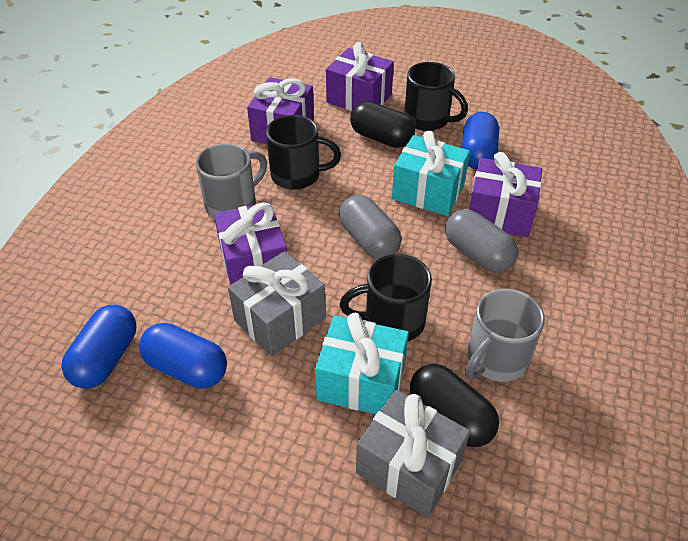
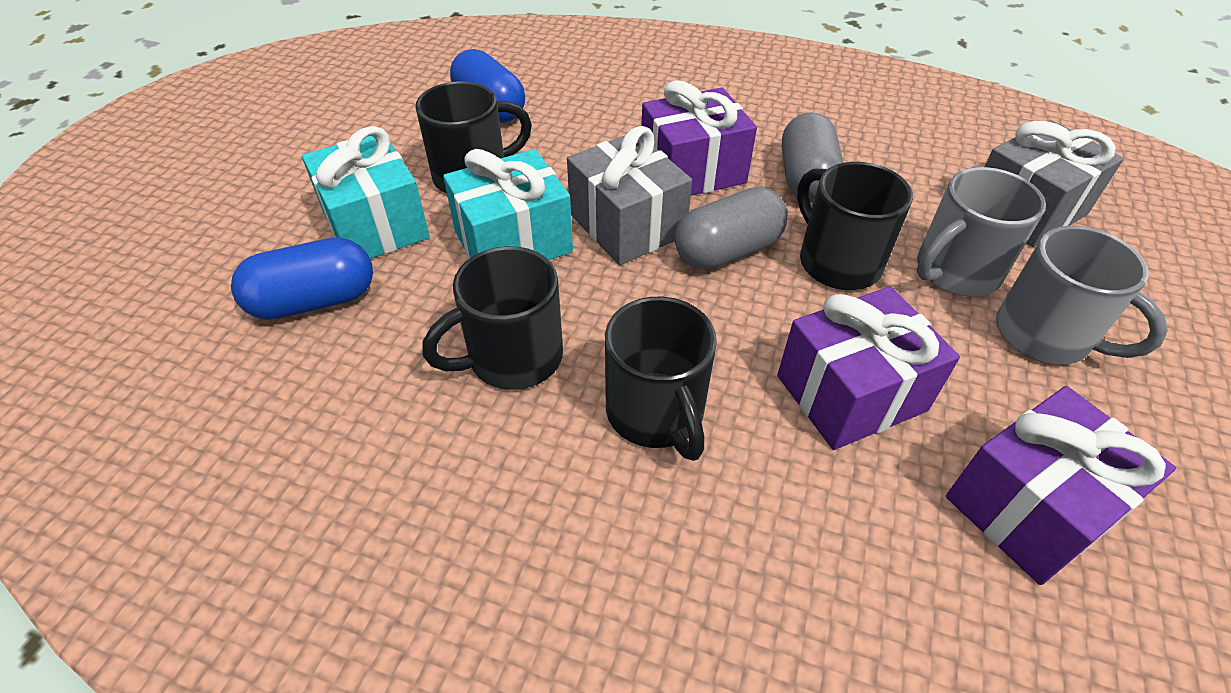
black capsule: 2 -> 0
black mug: 3 -> 4
blue capsule: 3 -> 2
purple gift: 4 -> 3

